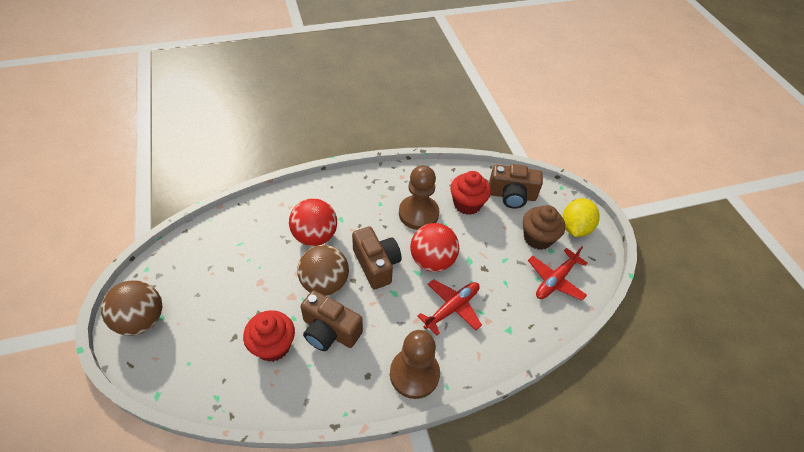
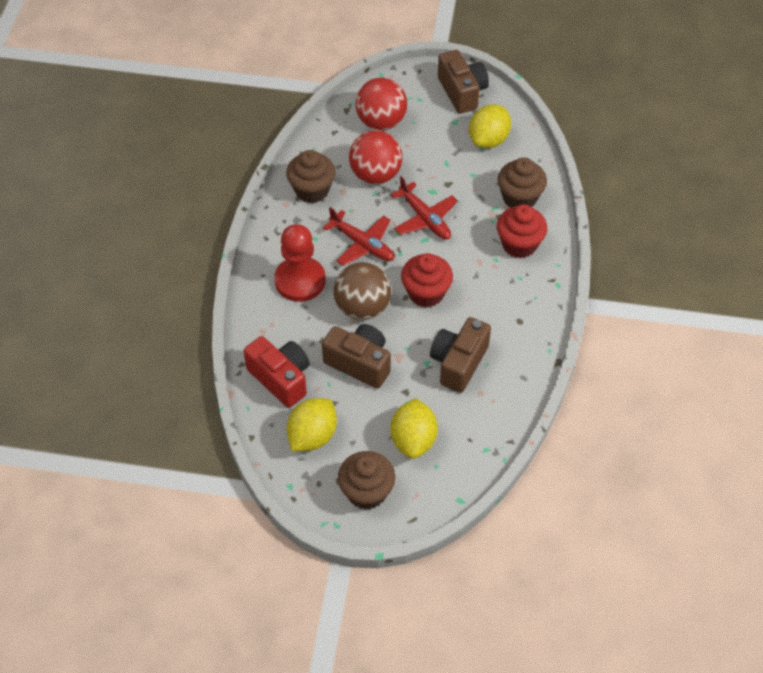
brown ball: 2 -> 1
brown cupcake: 1 -> 3
brown pawn: 2 -> 0
red camera: 0 -> 1
red pawn: 0 -> 1
yellow lemon: 1 -> 3

